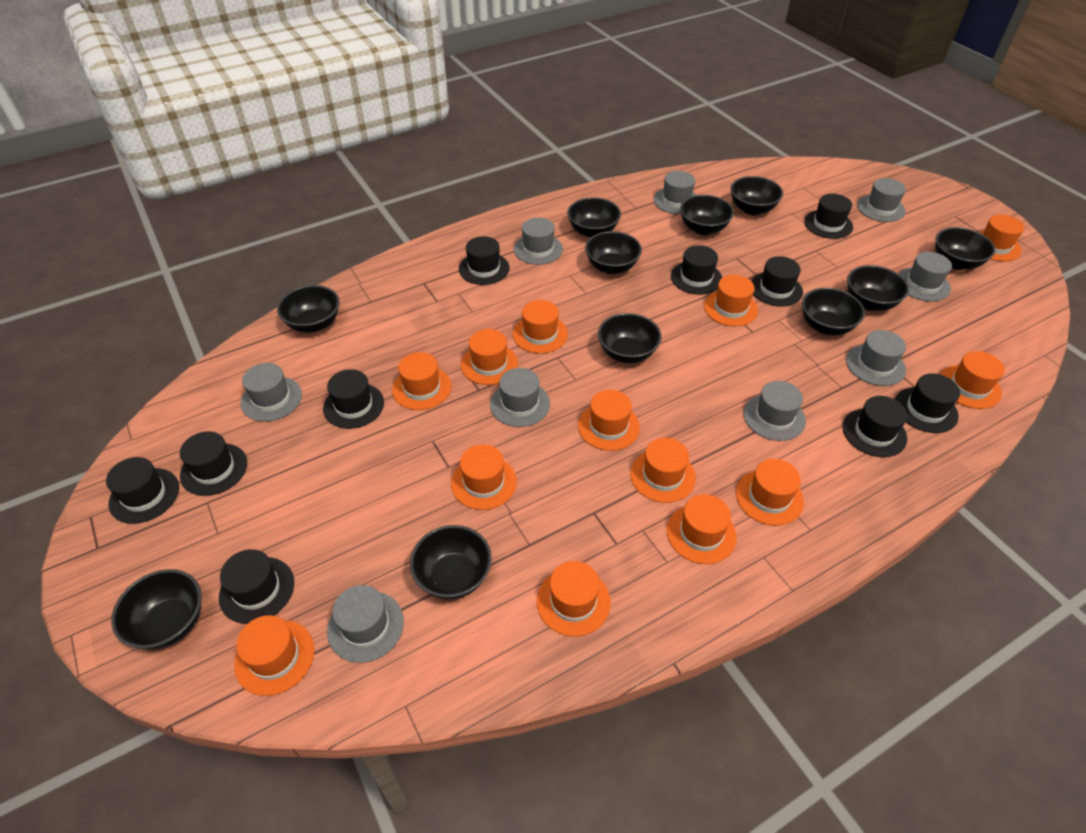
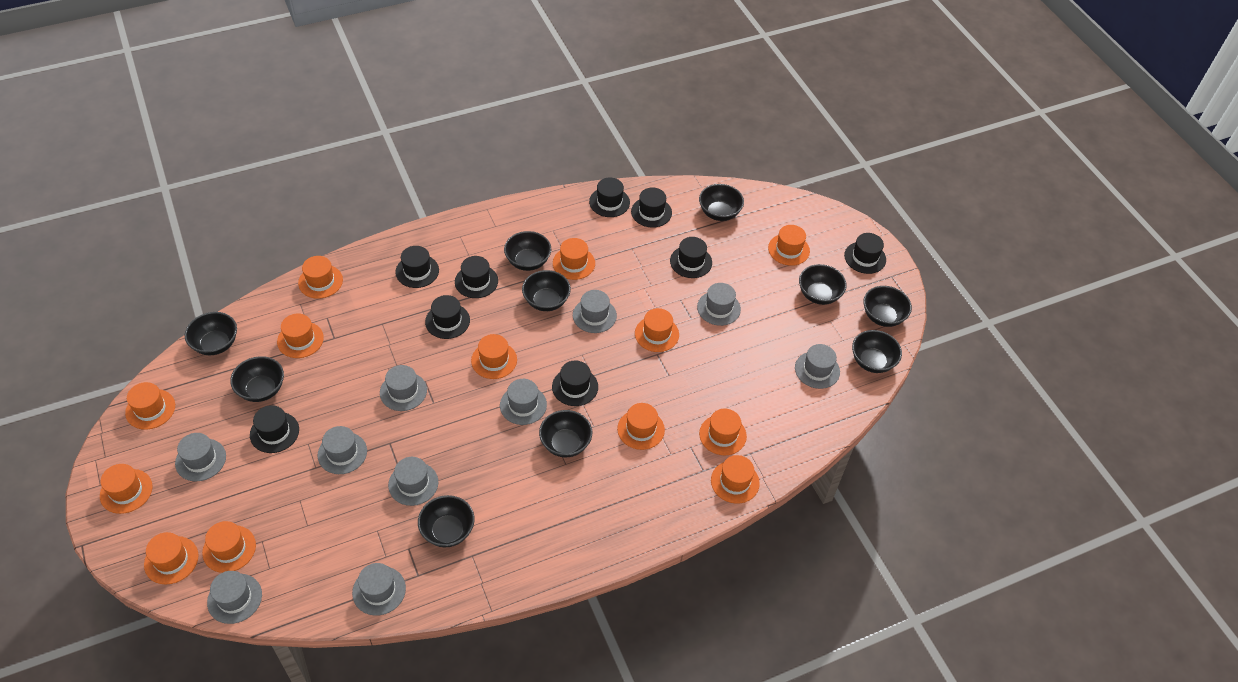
black bowl: 11 -> 10
black hat: 10 -> 9
grey hat: 9 -> 10

